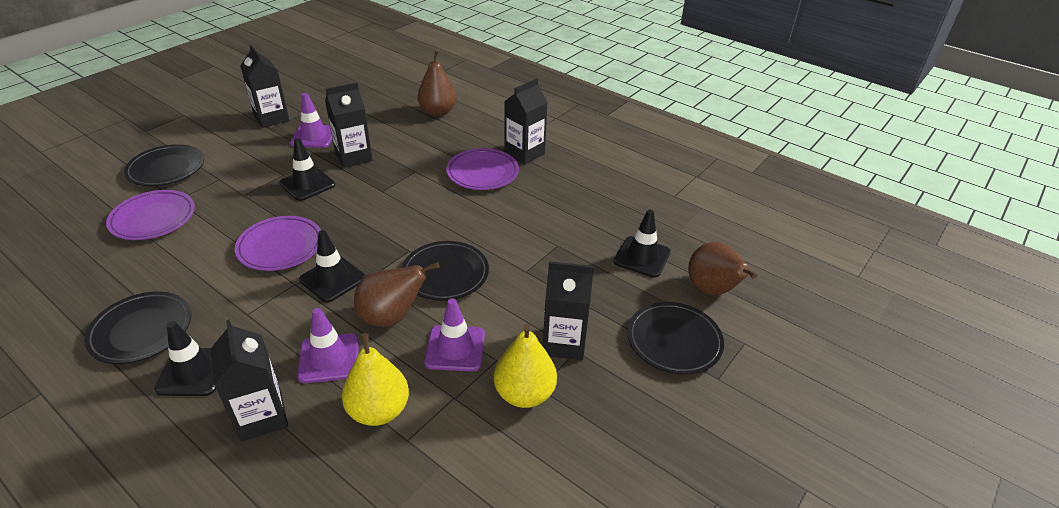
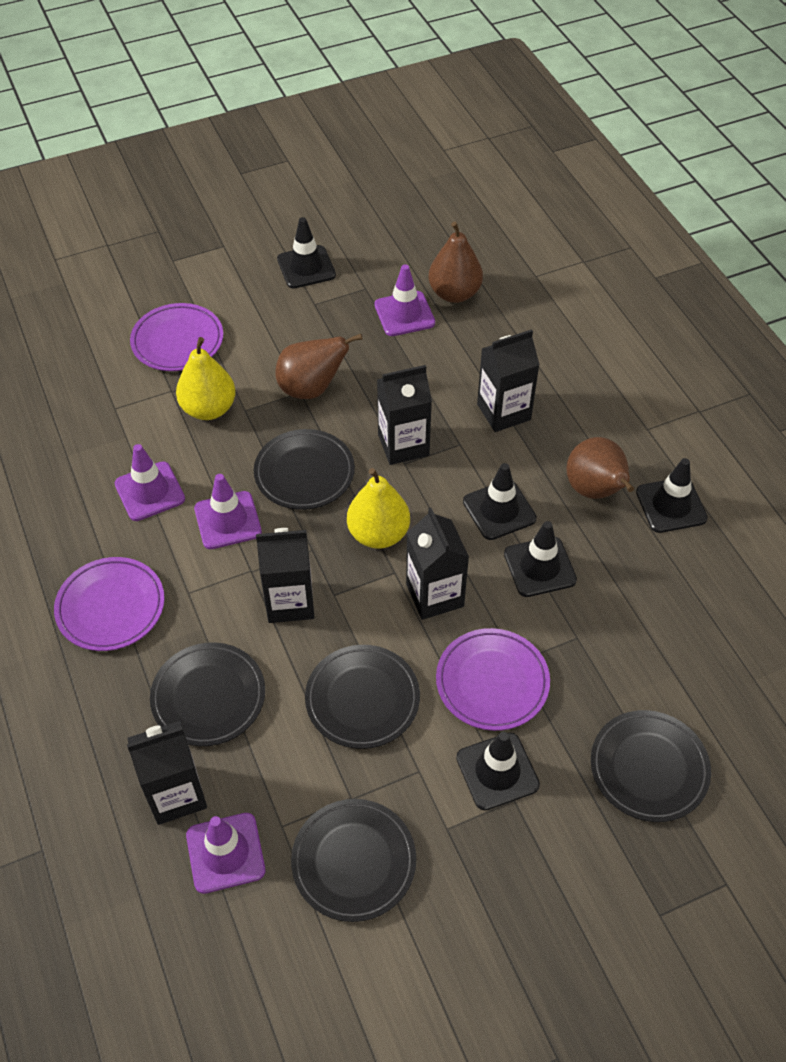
black plate: 4 -> 5
black traffic cone: 4 -> 5
purple traffic cone: 3 -> 4

